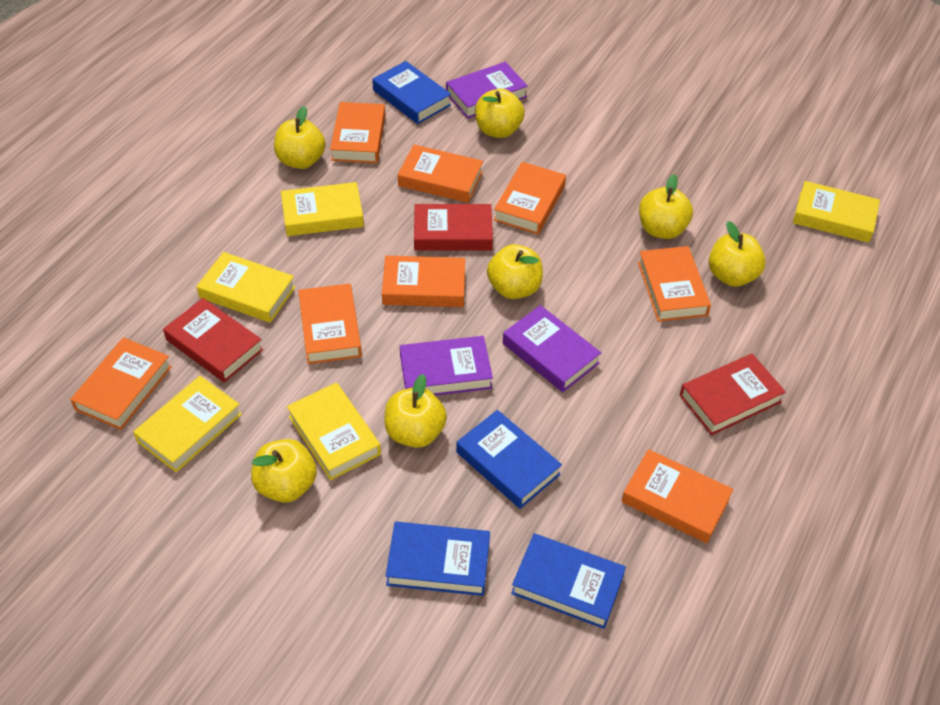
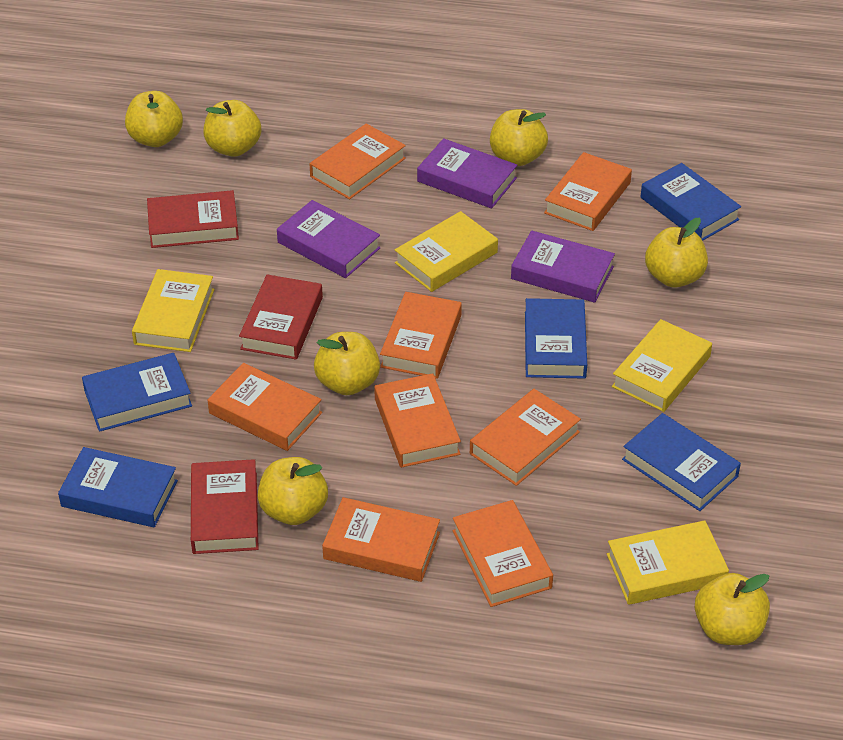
blue book: 4 -> 5
yellow book: 5 -> 4

